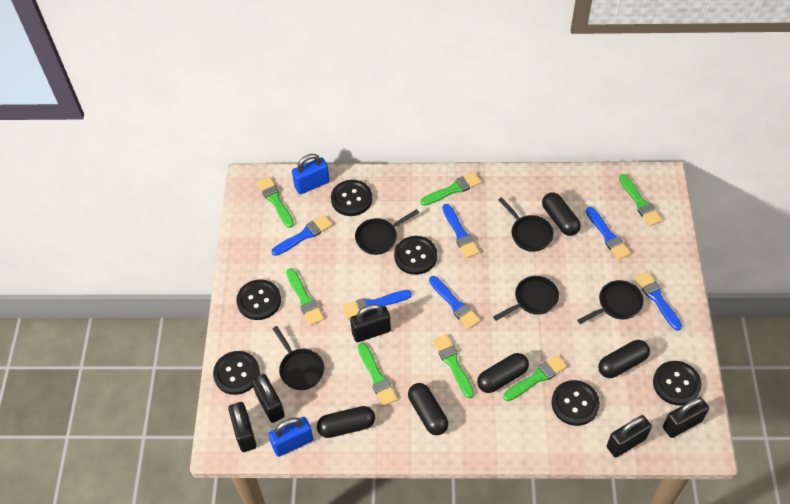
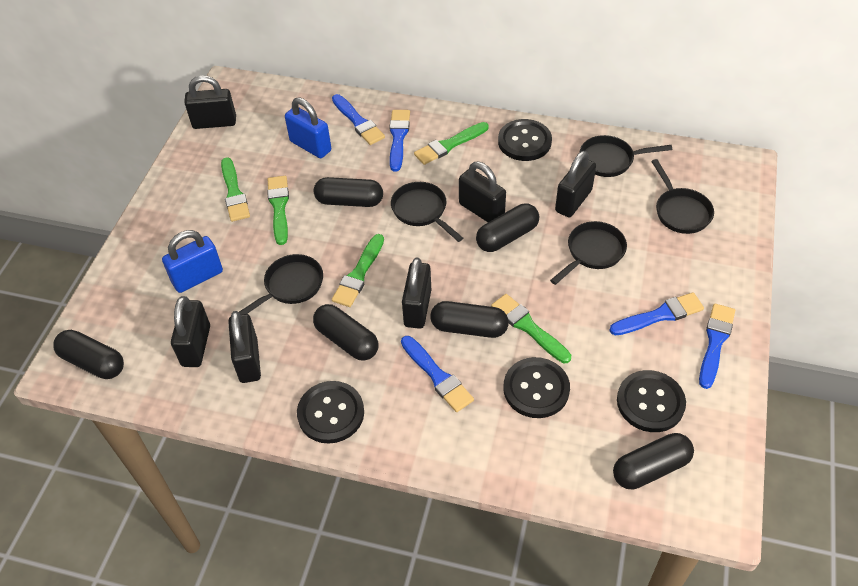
black button: 6 -> 4
black capsule: 5 -> 6
black padlock: 5 -> 6
blue brush: 6 -> 5
green brush: 7 -> 5

